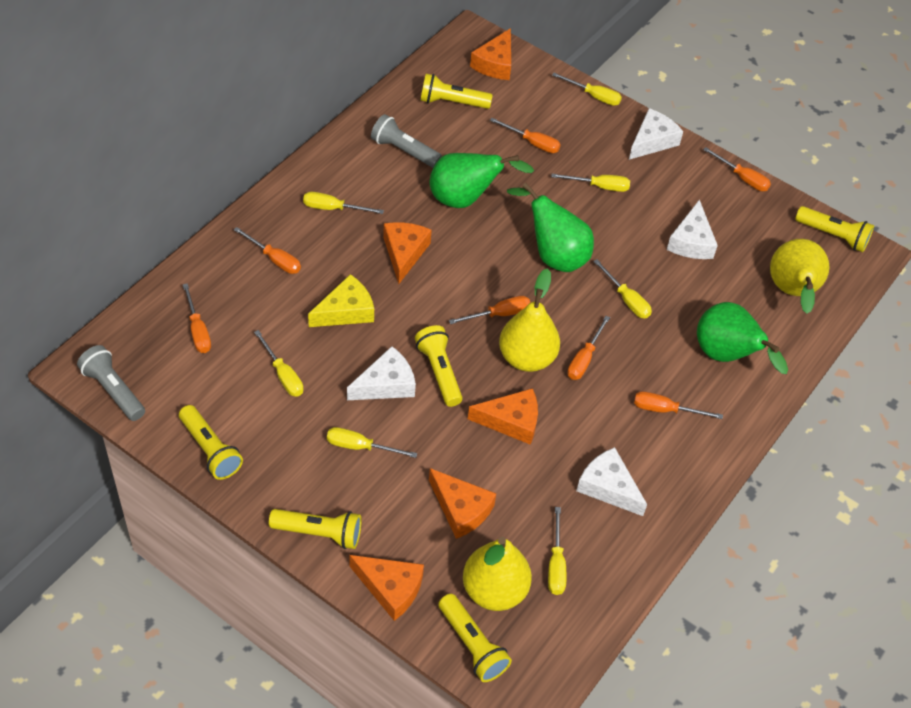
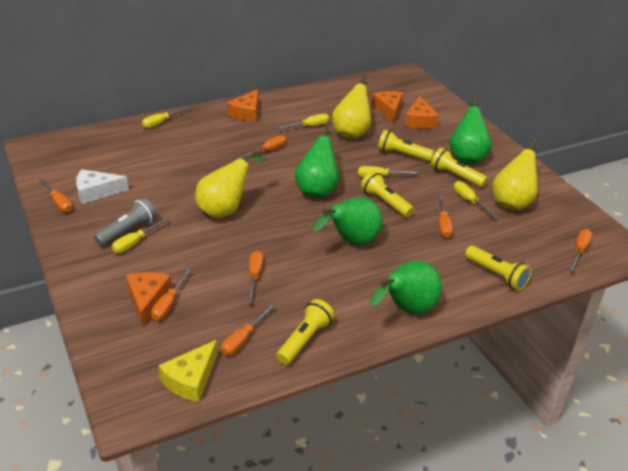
green pear: 3 -> 4
grey flashlight: 2 -> 1
orange cheese: 5 -> 4
white cheese: 4 -> 1
yellow flashlight: 6 -> 5
yellow screwdriver: 7 -> 5

